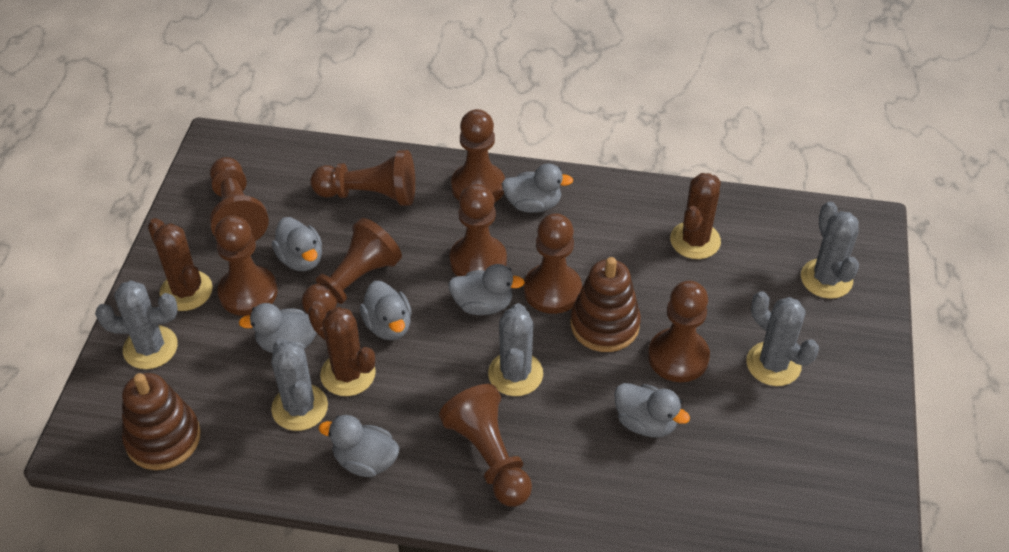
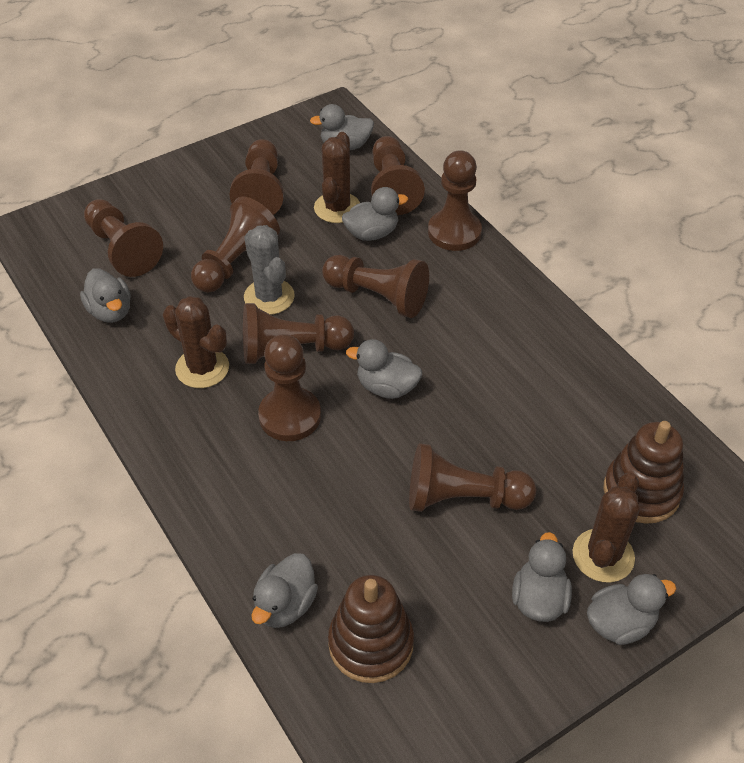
grey cactus: 5 -> 1

